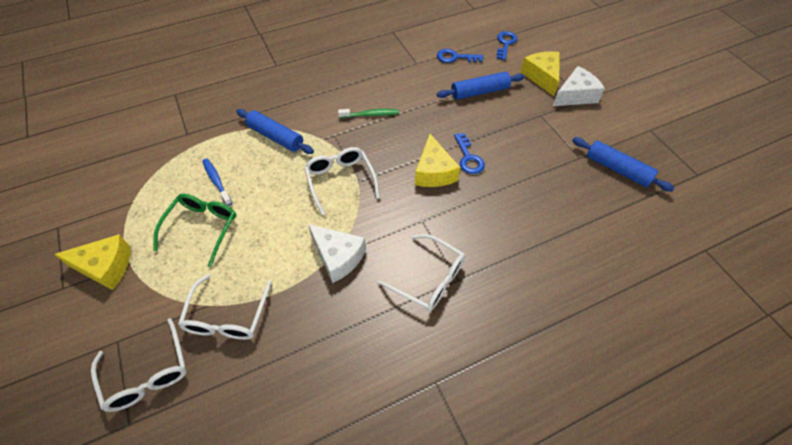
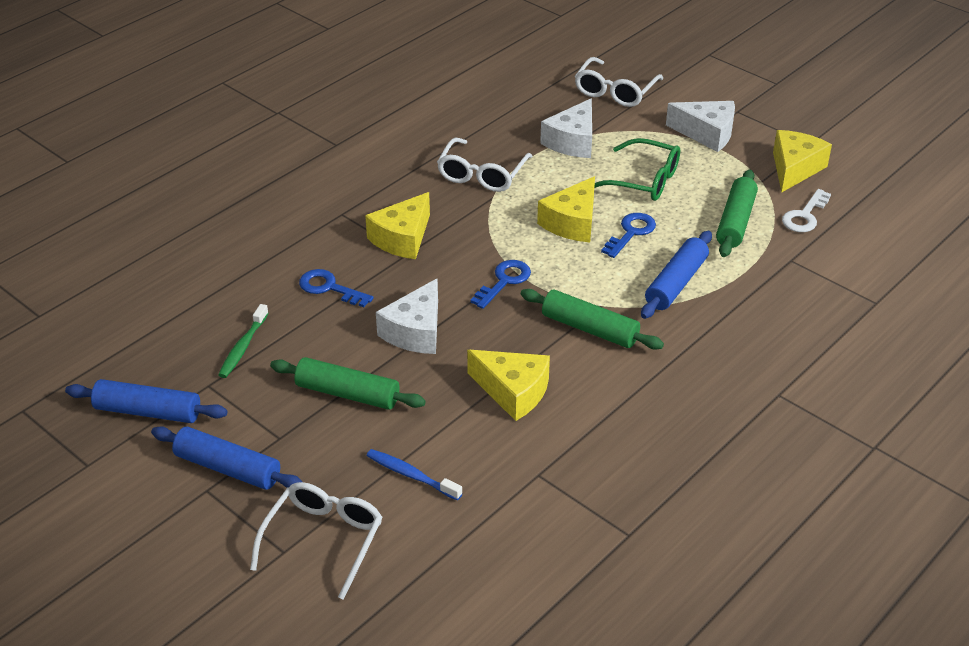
green rolling pin: 0 -> 3
white cheese: 2 -> 3
white glasses: 4 -> 3
white key: 0 -> 1
yellow cheese: 3 -> 4

